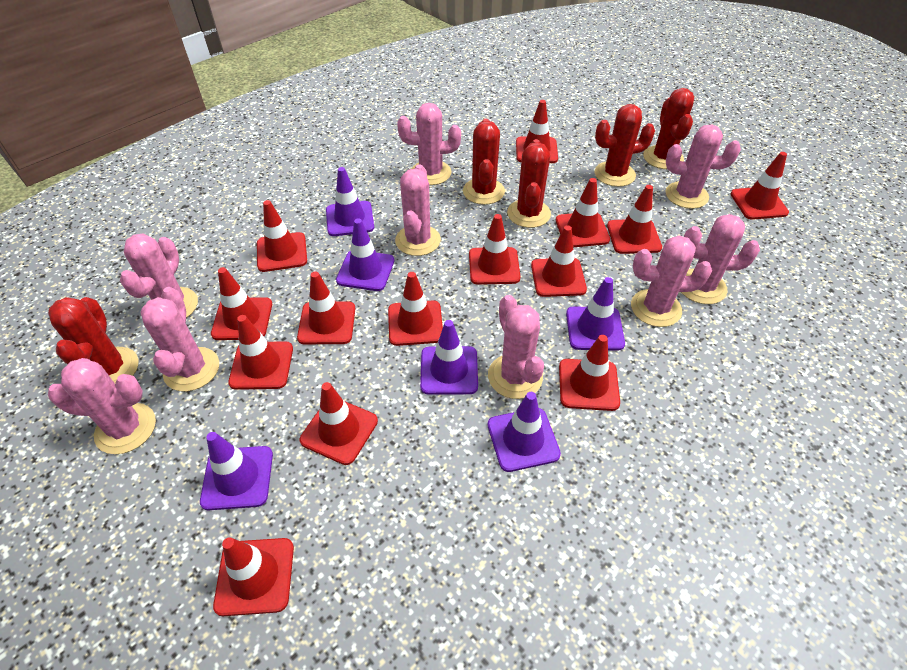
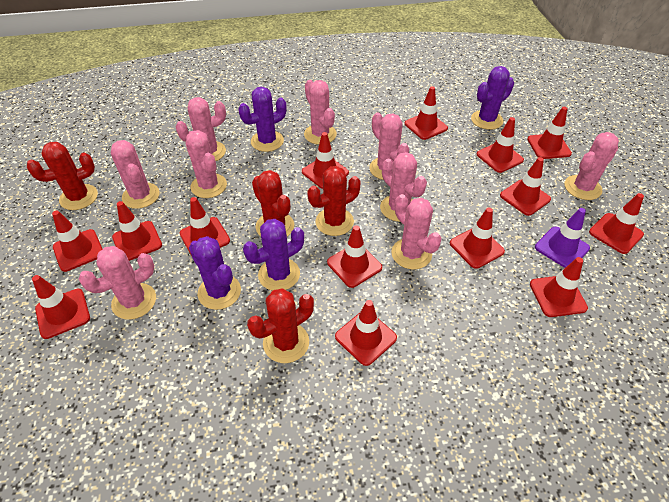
purple cactus: 0 -> 4
purple traffic cone: 6 -> 1
red cactus: 5 -> 4

